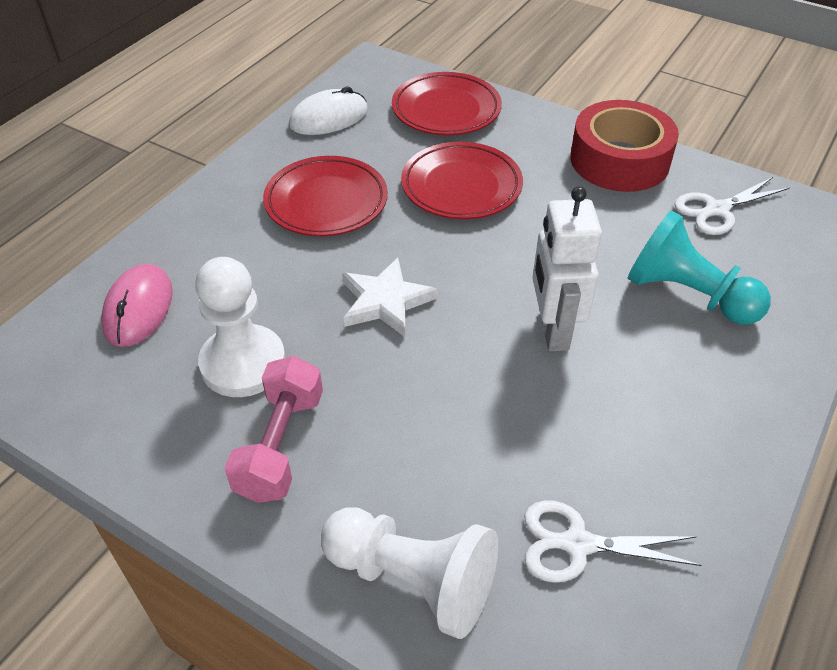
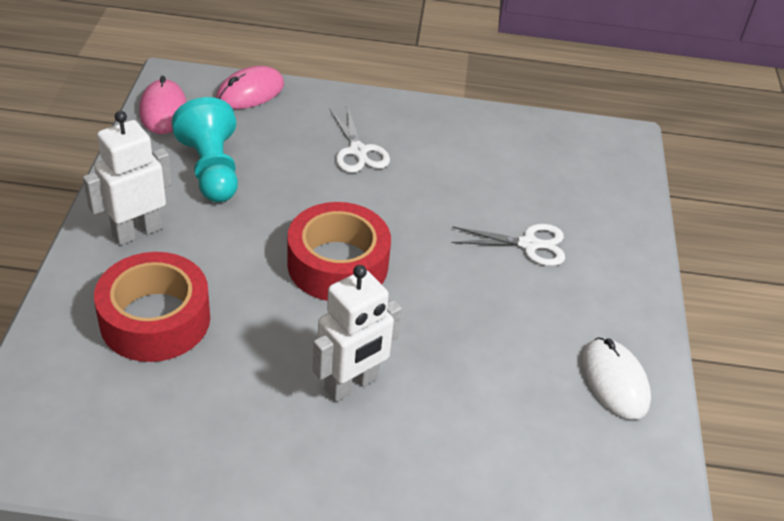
pink dumbbell: 1 -> 0
pink mouse: 1 -> 2
red plate: 3 -> 0
red tape: 1 -> 2
white pawn: 2 -> 0
white robot: 1 -> 2
white star: 1 -> 0

